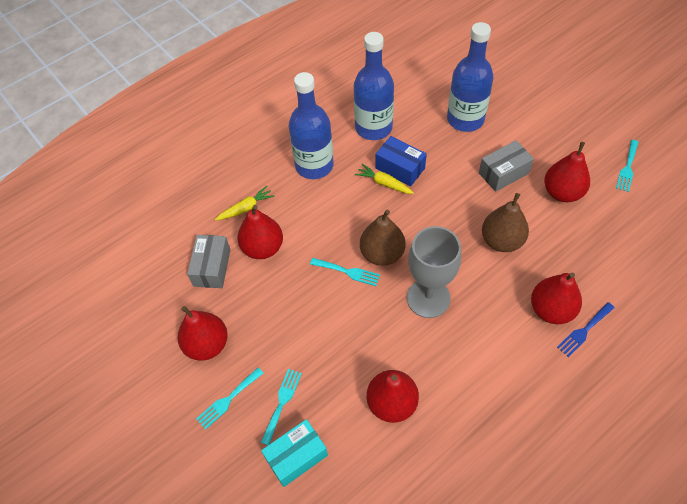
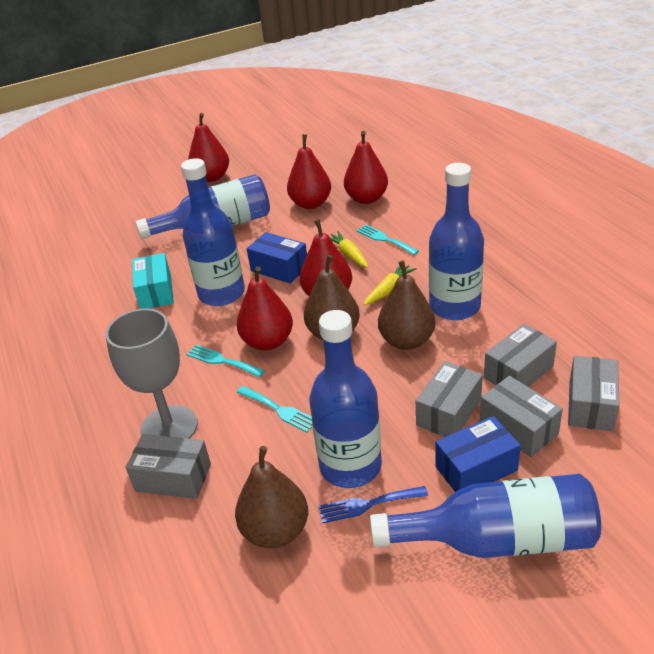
blue bottle: 3 -> 5
blue box: 1 -> 2
brown pear: 2 -> 3
grey box: 2 -> 5
turquoise fork: 4 -> 3

